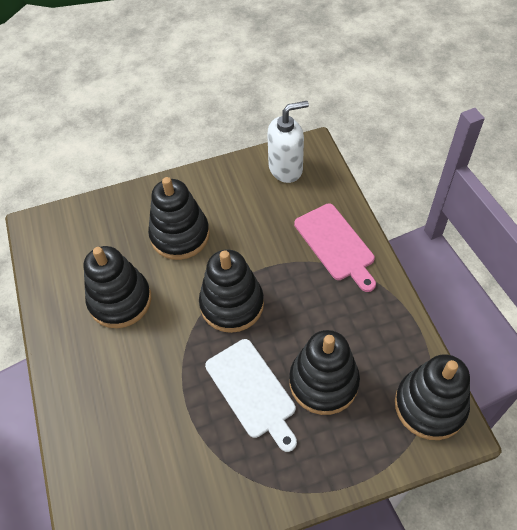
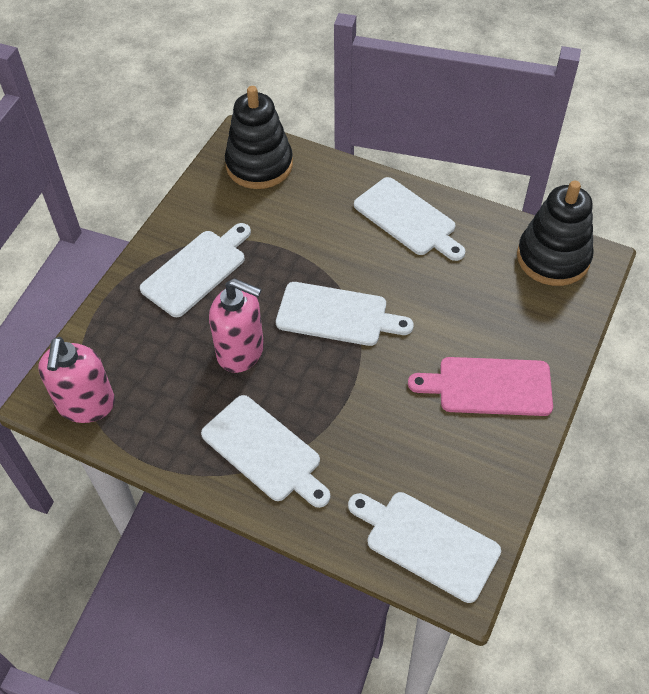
black stacking toy: 5 -> 2
pink soap dispenser: 0 -> 2
white cutting board: 1 -> 5
white soap dispenser: 1 -> 0

